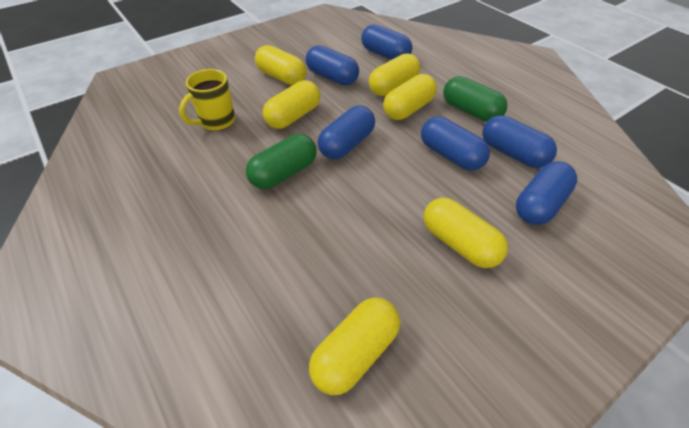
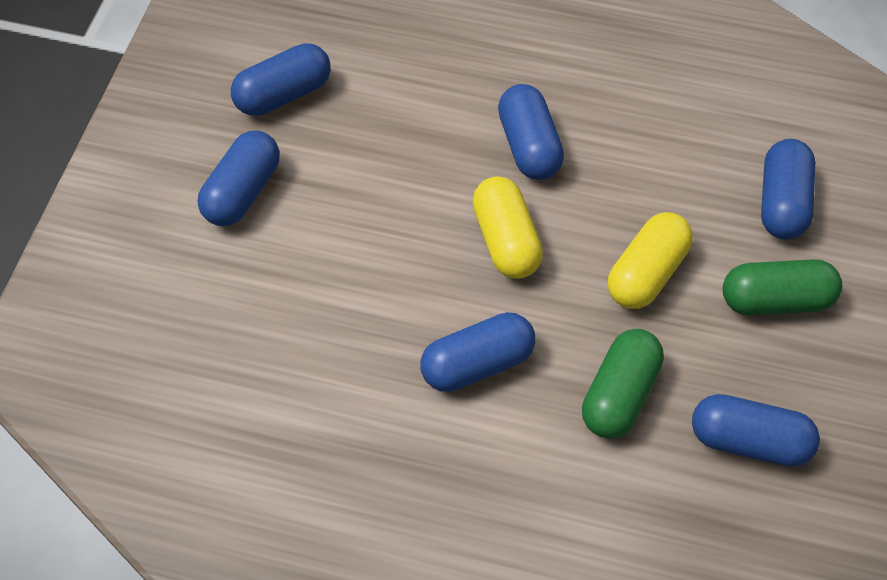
yellow capsule: 6 -> 2
yellow mug: 1 -> 0

